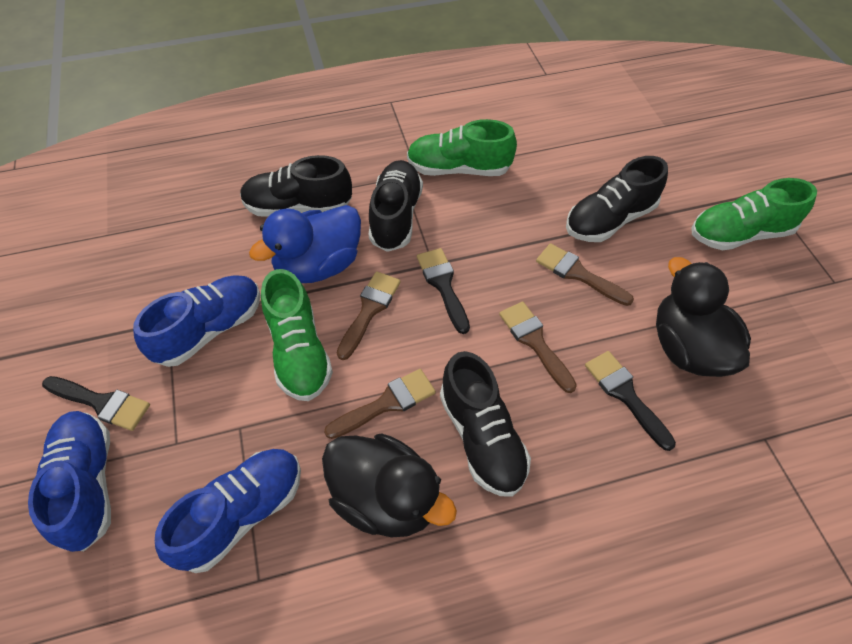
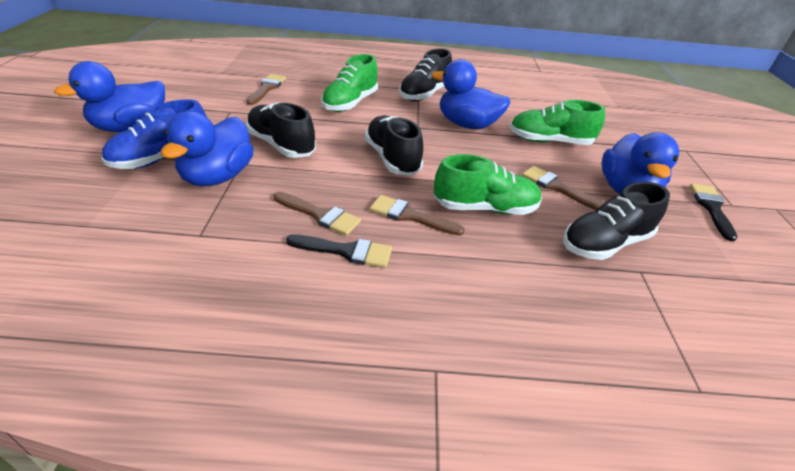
black brush: 3 -> 2
black duck: 2 -> 0
blue duck: 1 -> 4
blue shoe: 3 -> 1

